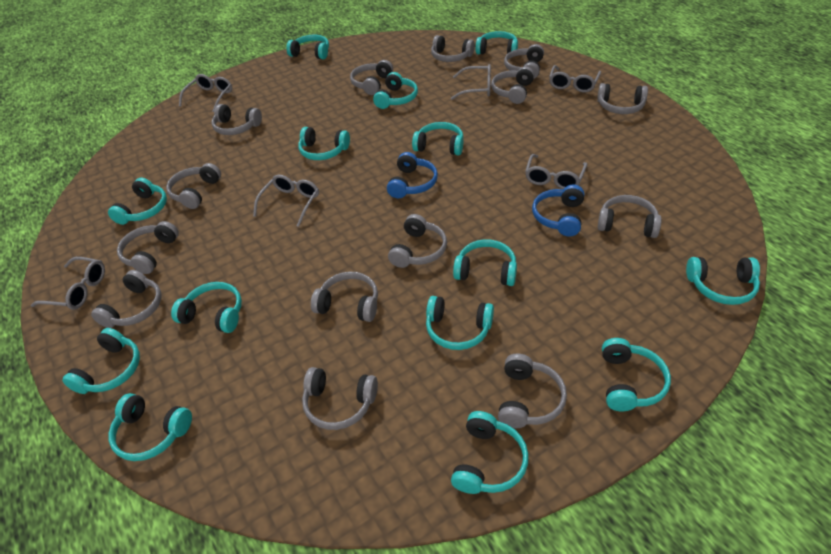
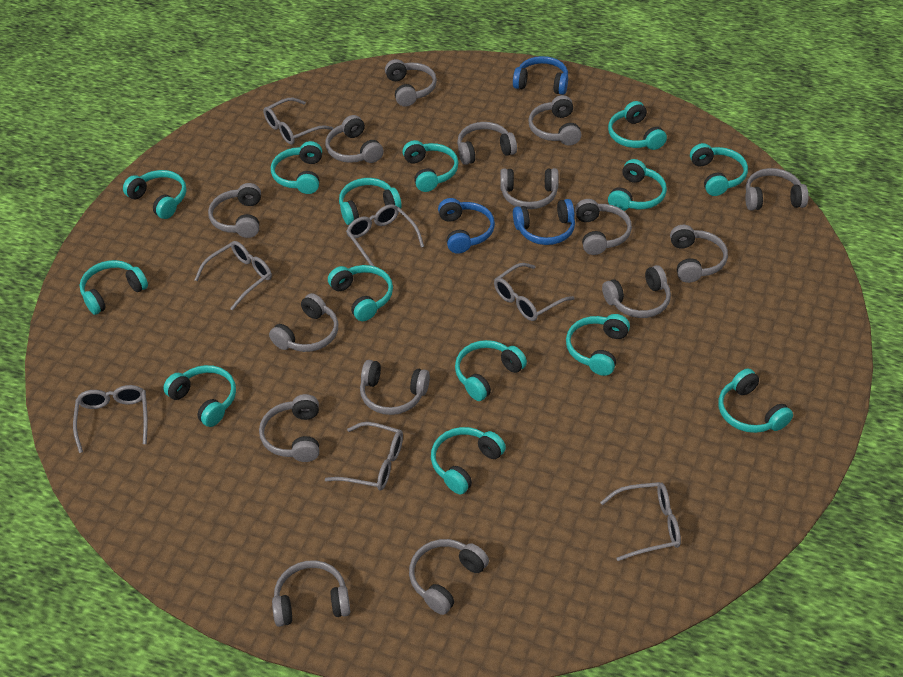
blue headphones: 2 -> 3
grey glasses: 6 -> 7
grey headphones: 14 -> 15

